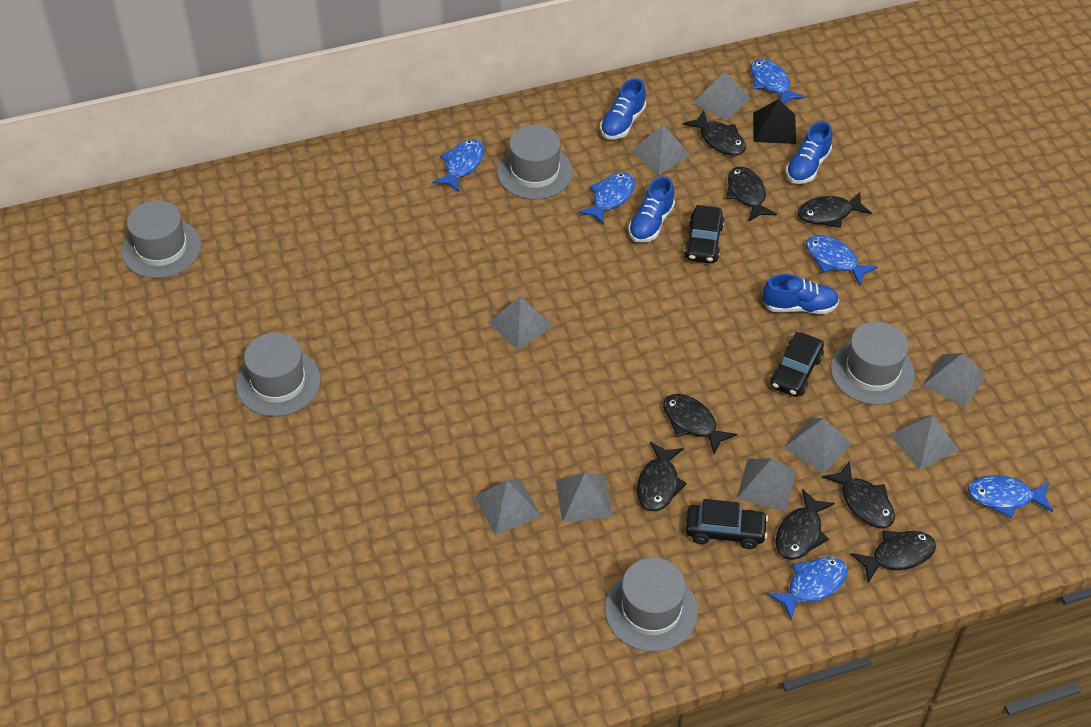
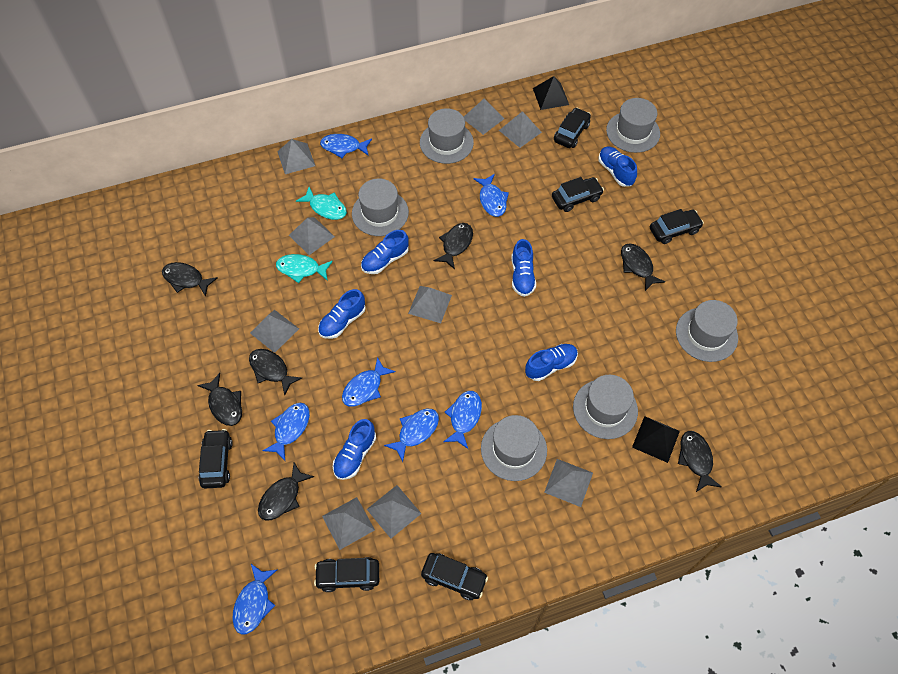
black car: 3 -> 6
black fish: 8 -> 7
black pyramid: 1 -> 2
blue fish: 6 -> 7
blue shoe: 4 -> 6
grey hat: 5 -> 6
turquoise fish: 0 -> 2

